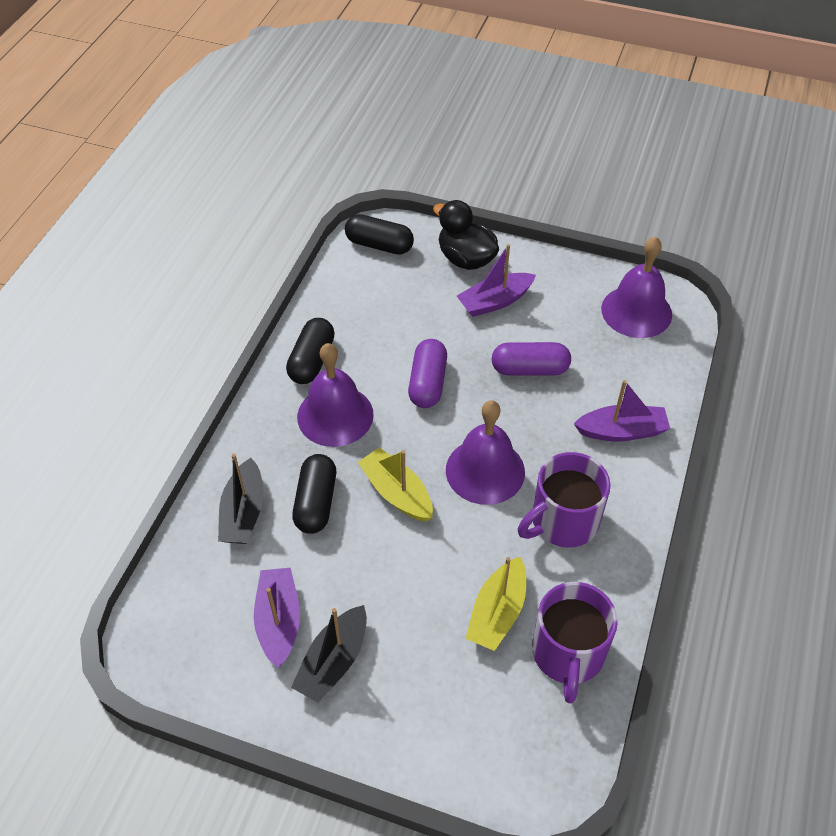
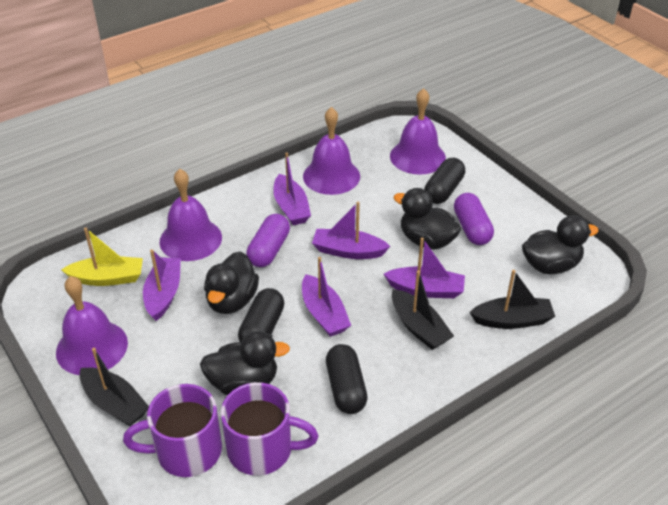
black boat: 2 -> 3
black duck: 1 -> 4
purple bell: 3 -> 4
purple boat: 3 -> 5
yellow boat: 2 -> 1

